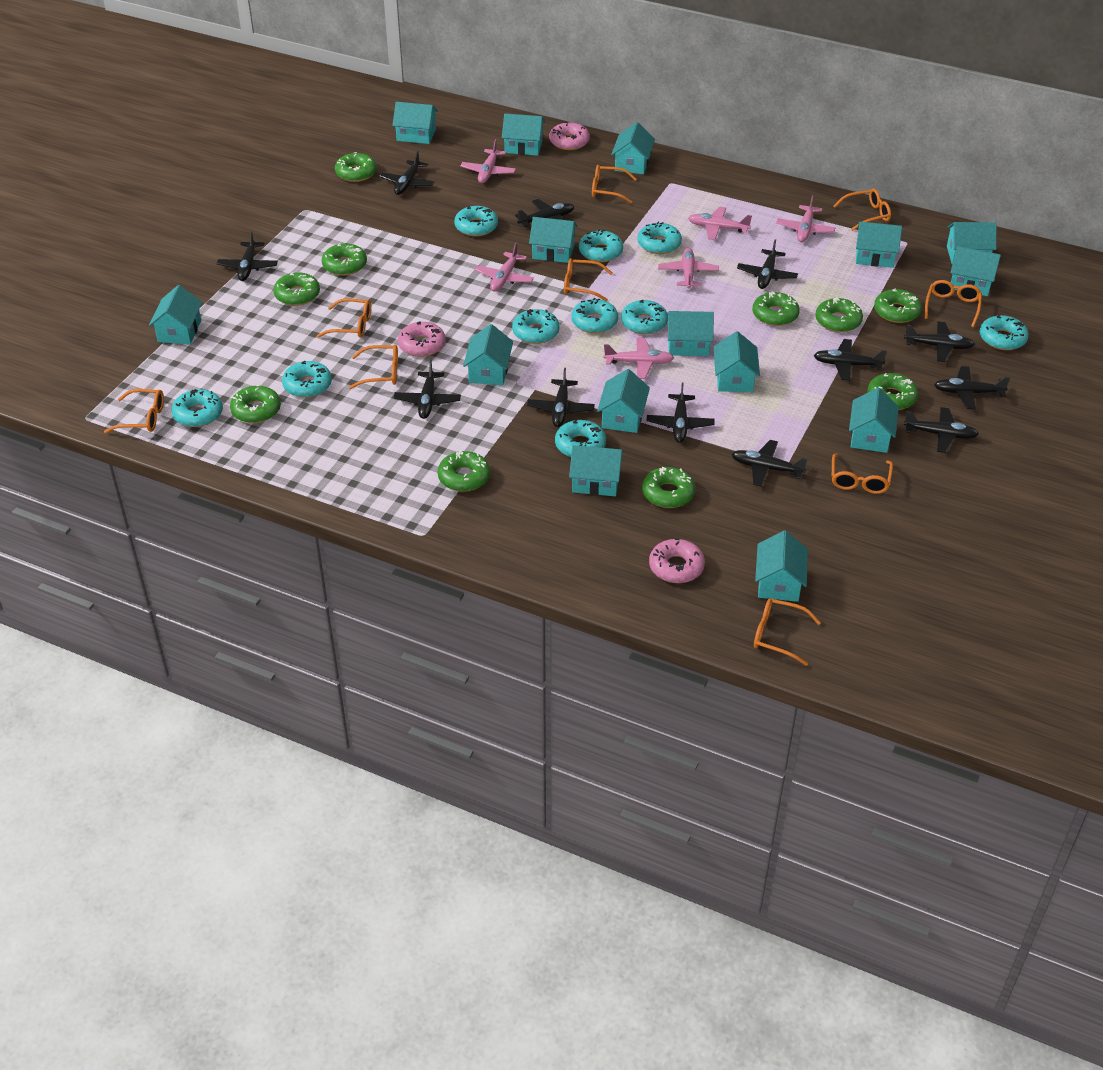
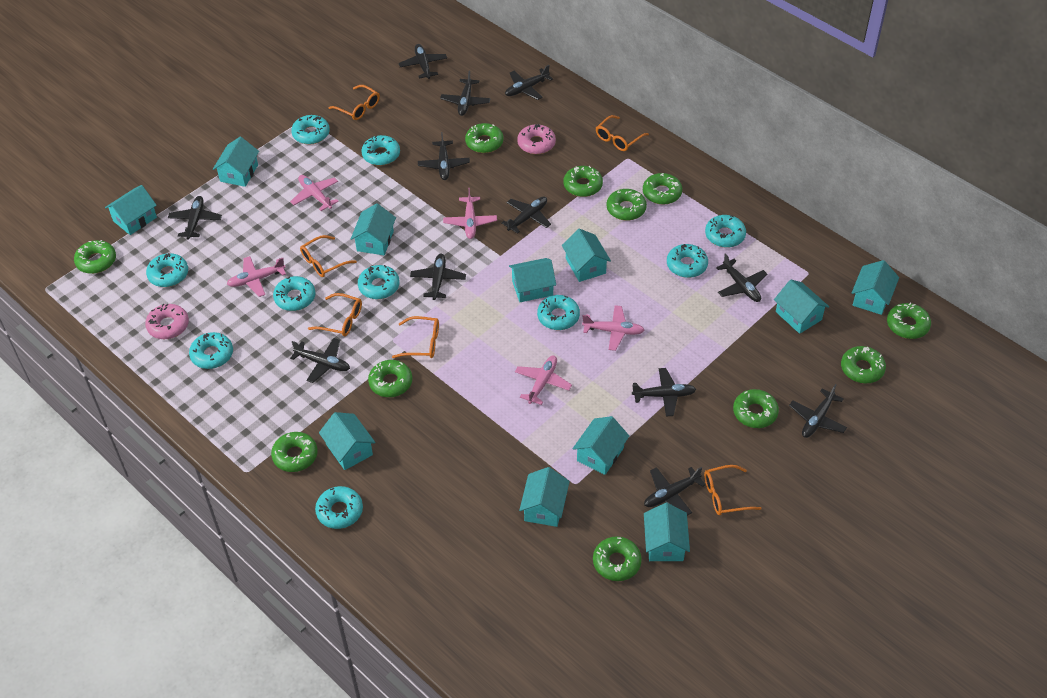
green donut: 10 -> 11
orange glasses: 9 -> 6
pink donut: 3 -> 2
pink plane: 6 -> 5
turquoise house: 15 -> 11

